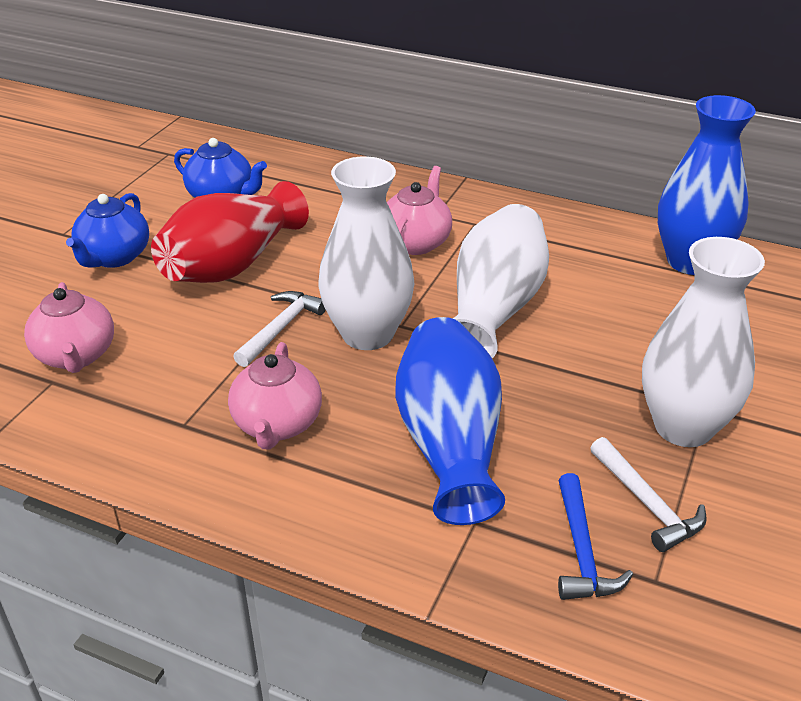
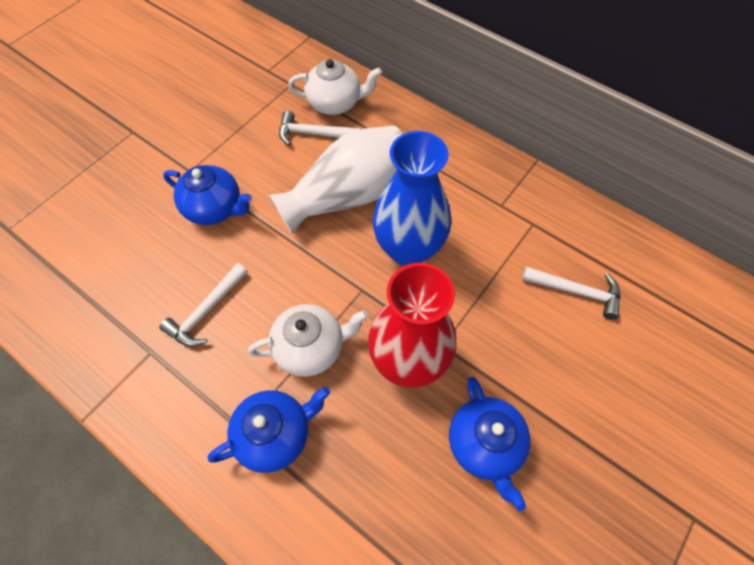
blue hammer: 1 -> 0
blue teapot: 2 -> 3
blue vase: 2 -> 1
pink teapot: 3 -> 0
white hammer: 2 -> 3
white teapot: 0 -> 2
white vase: 3 -> 1

